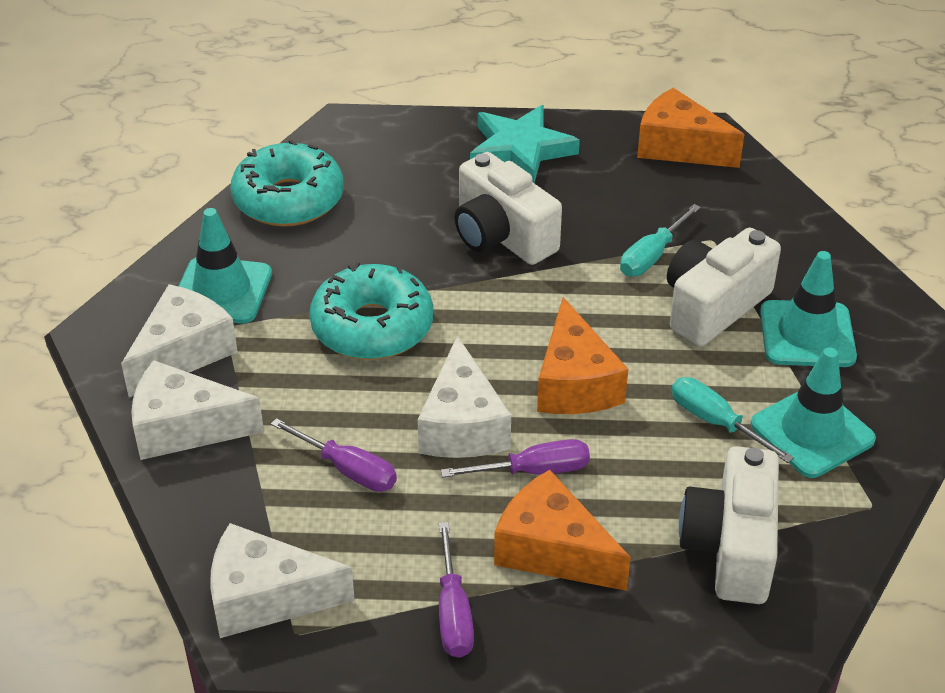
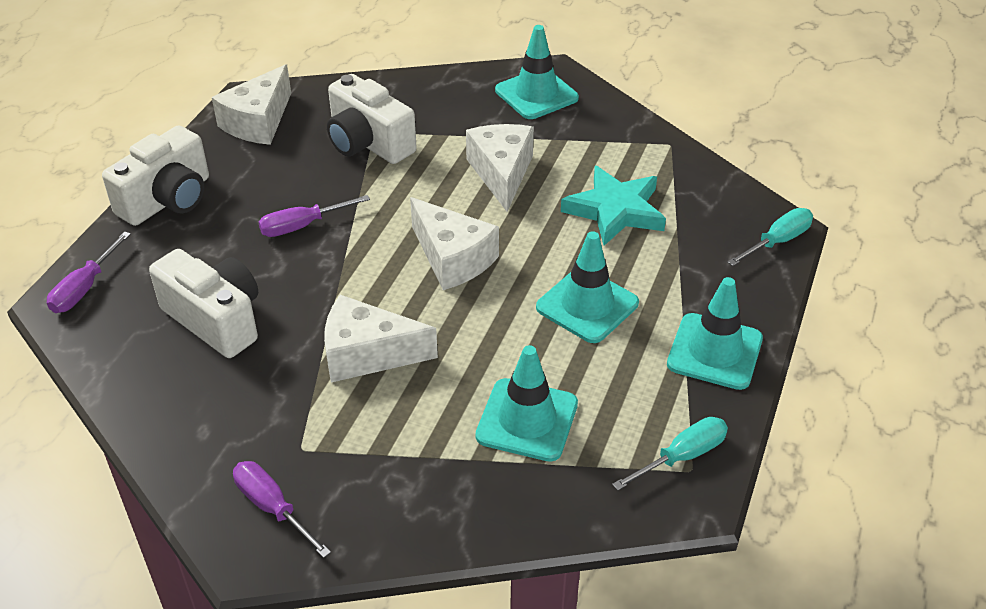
orange cheese: 3 -> 0
turquoise donut: 2 -> 0
turquoise traffic cone: 3 -> 4

